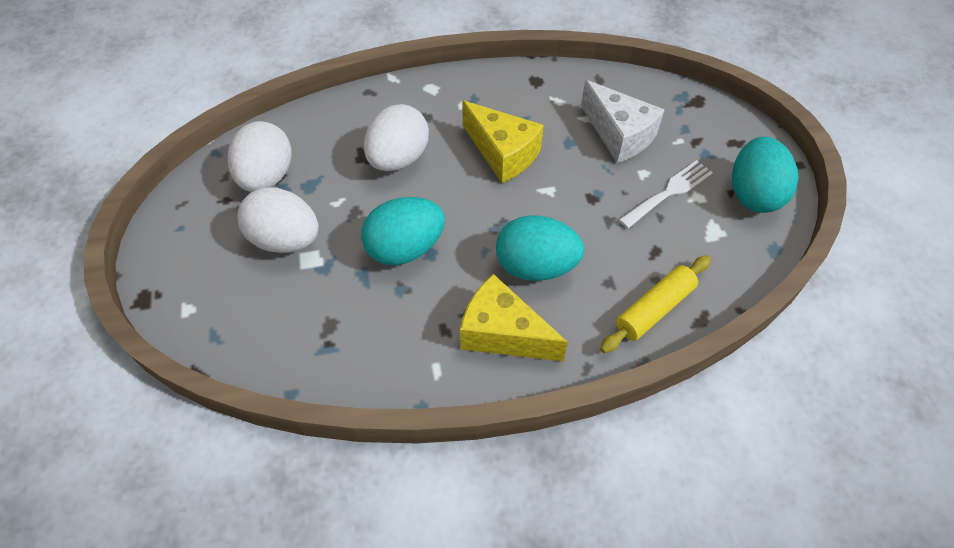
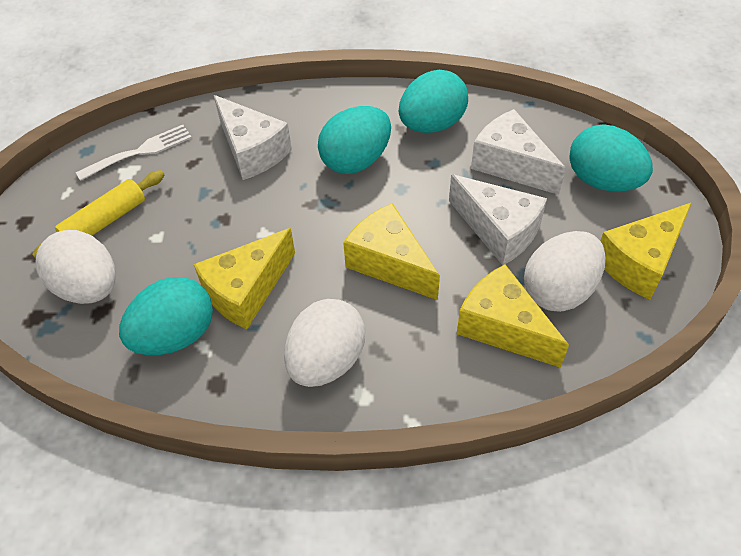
turquoise egg: 3 -> 4
white cheese: 1 -> 3
yellow cheese: 2 -> 4

